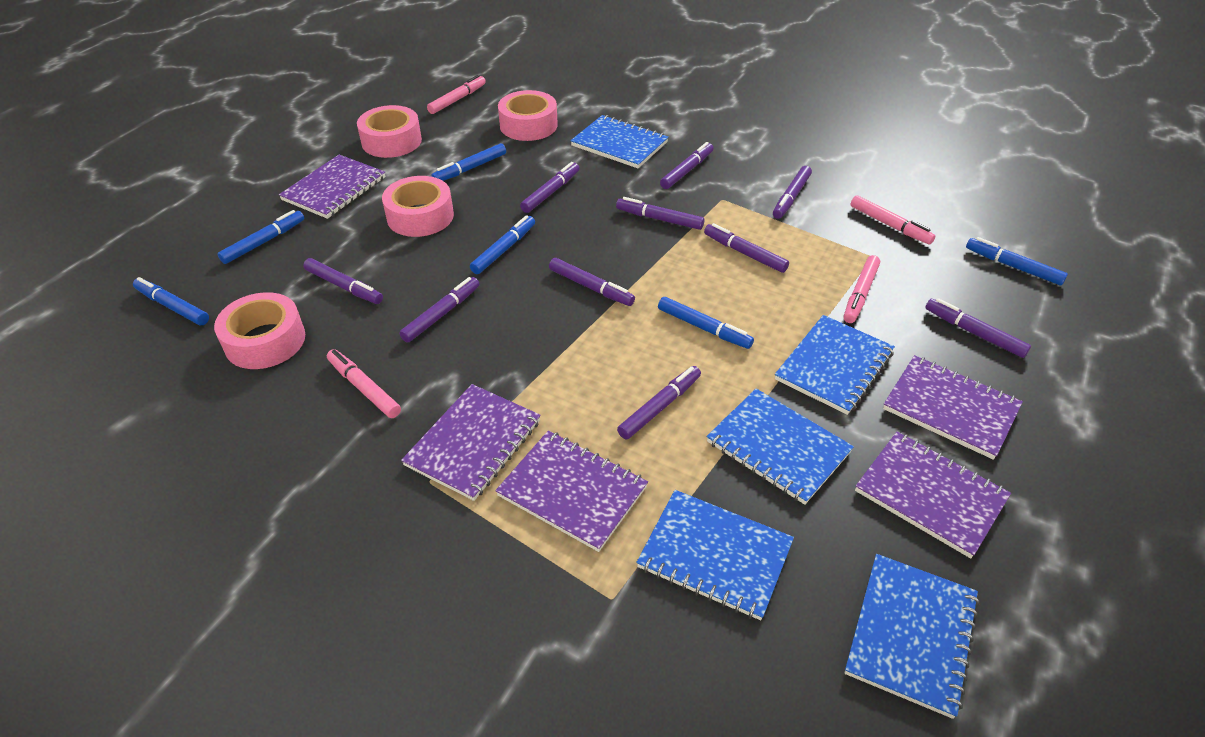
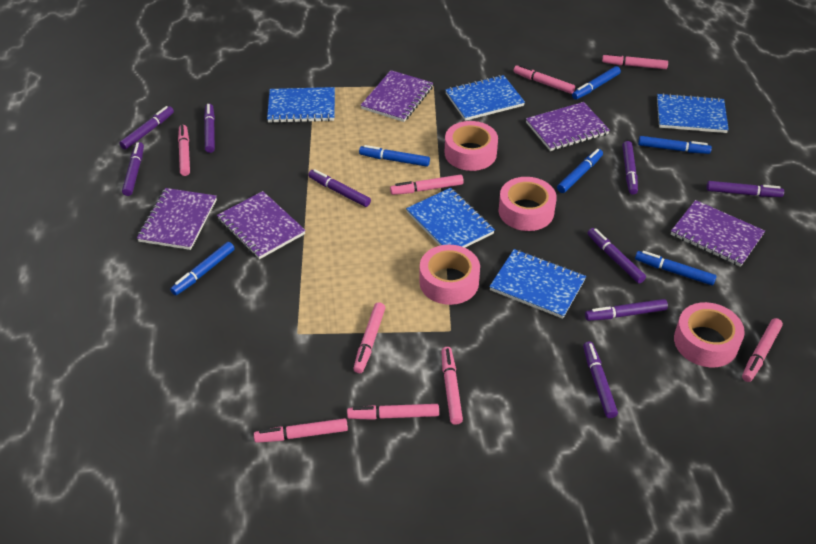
pink marker: 4 -> 9
purple marker: 10 -> 9

